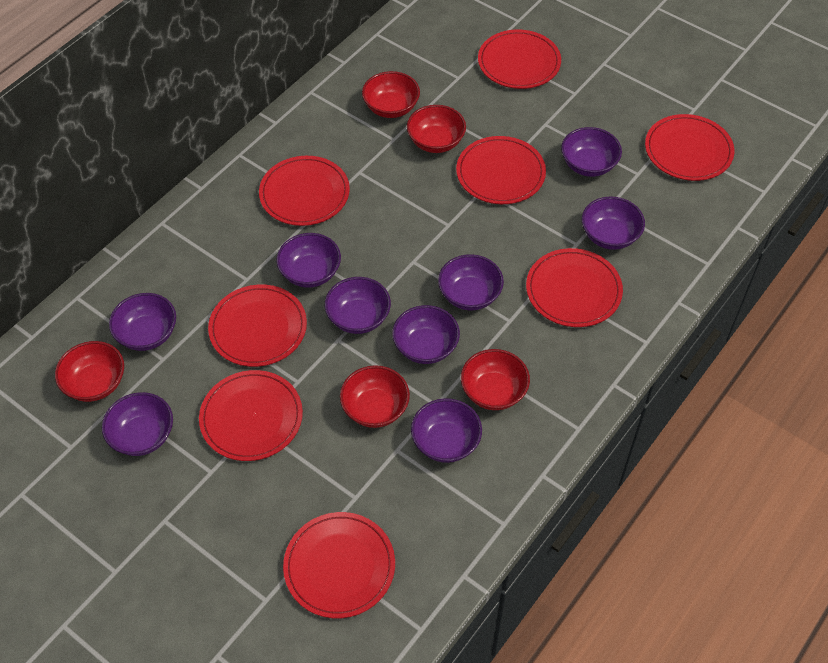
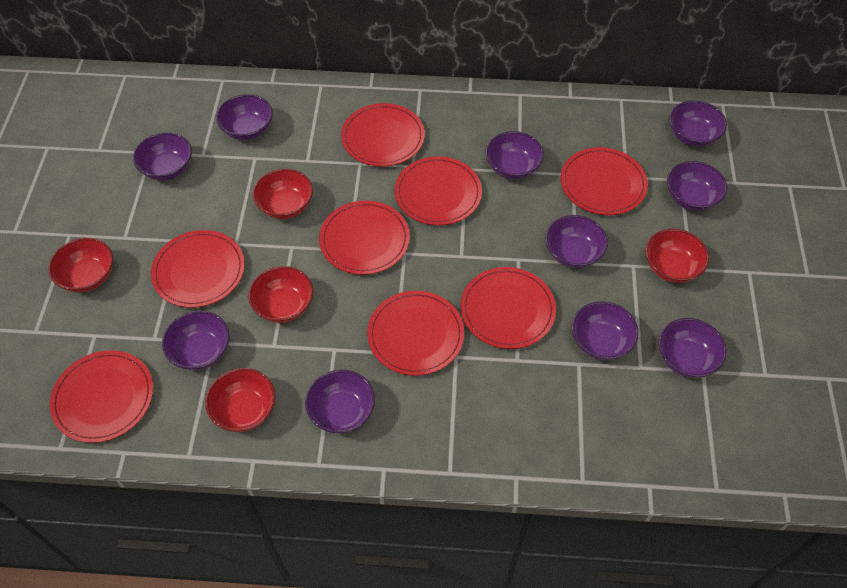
purple bowl: 9 -> 10

